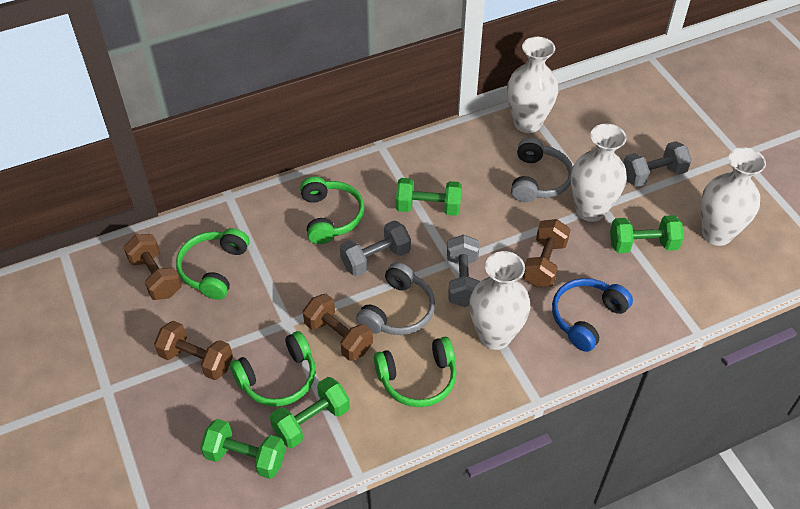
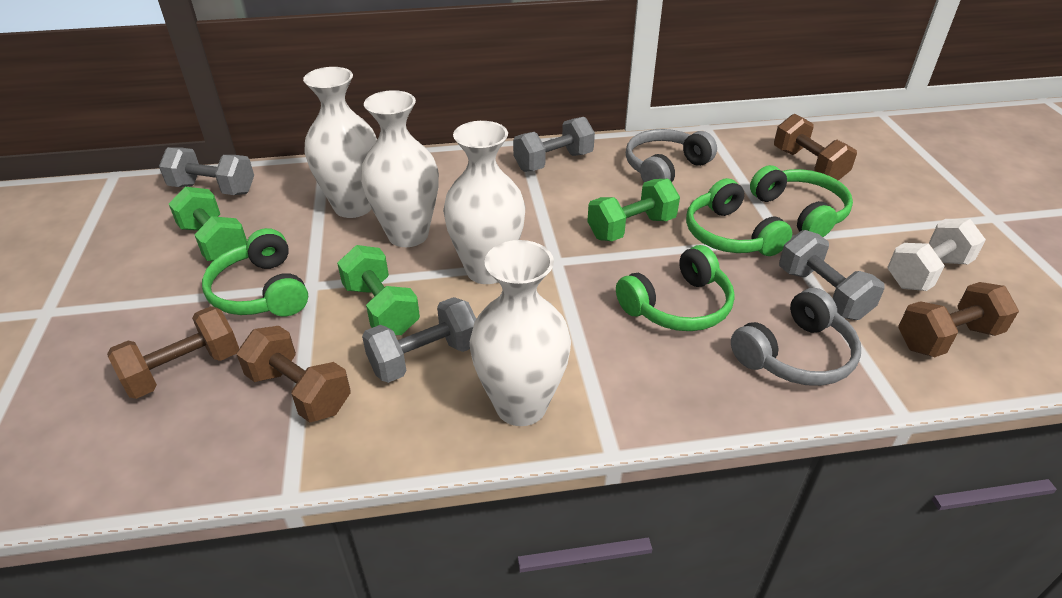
blue headphones: 1 -> 0
green dumbbell: 4 -> 3
grey dumbbell: 3 -> 4
white dumbbell: 0 -> 1

